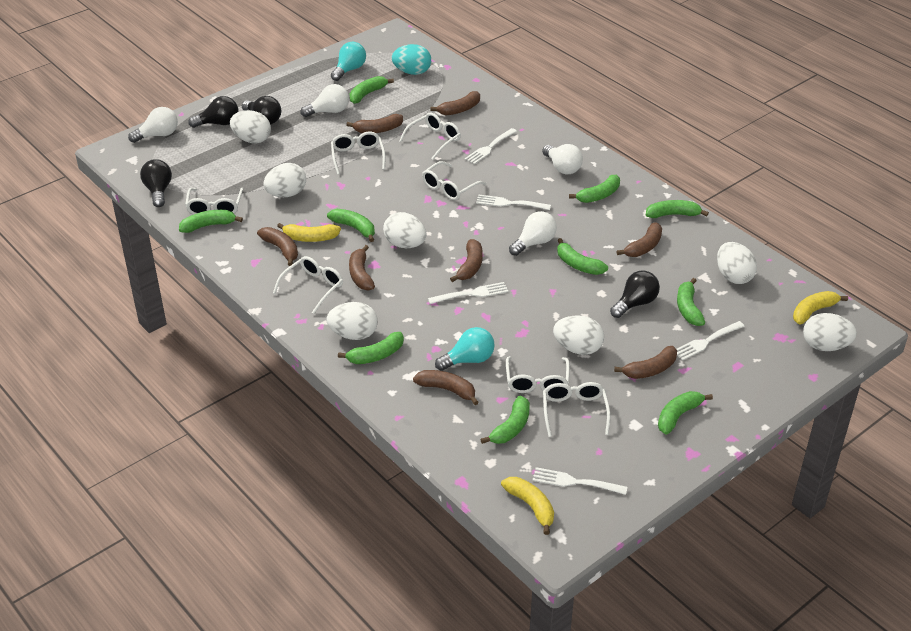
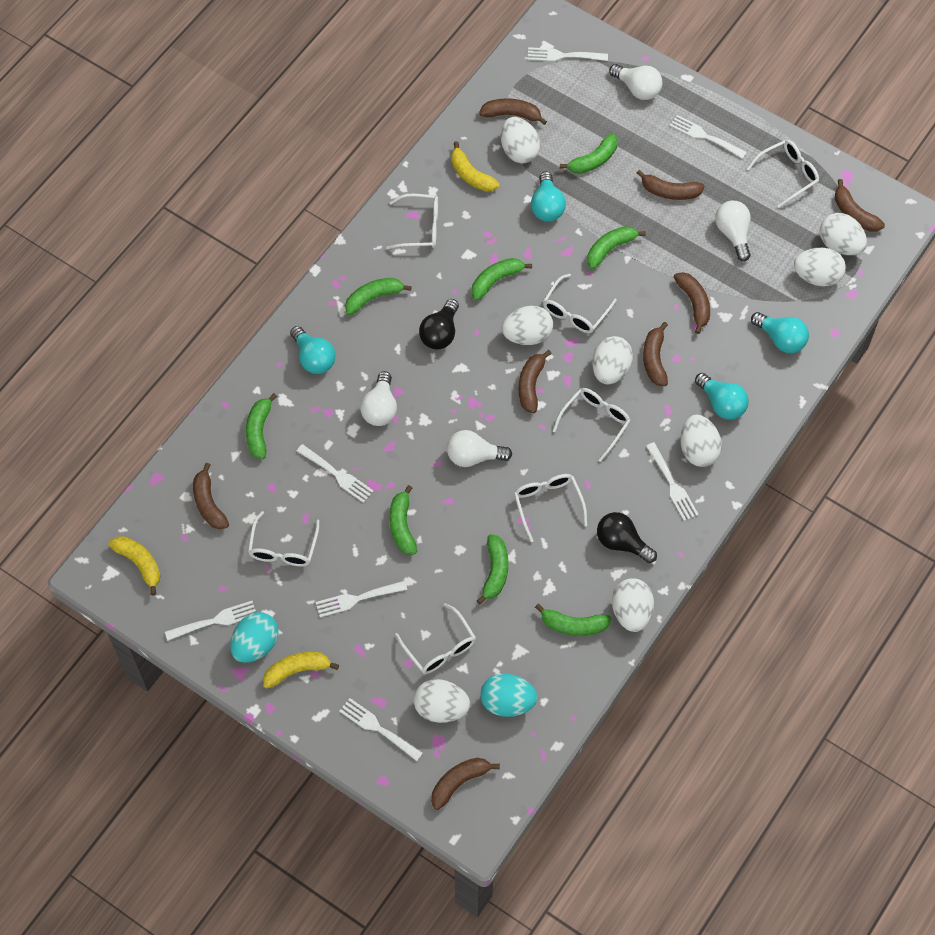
black light bulb: 4 -> 2
green banana: 10 -> 8
turquoise egg: 1 -> 2
turquoise light bulb: 2 -> 4
white egg: 7 -> 8
white fork: 5 -> 7

